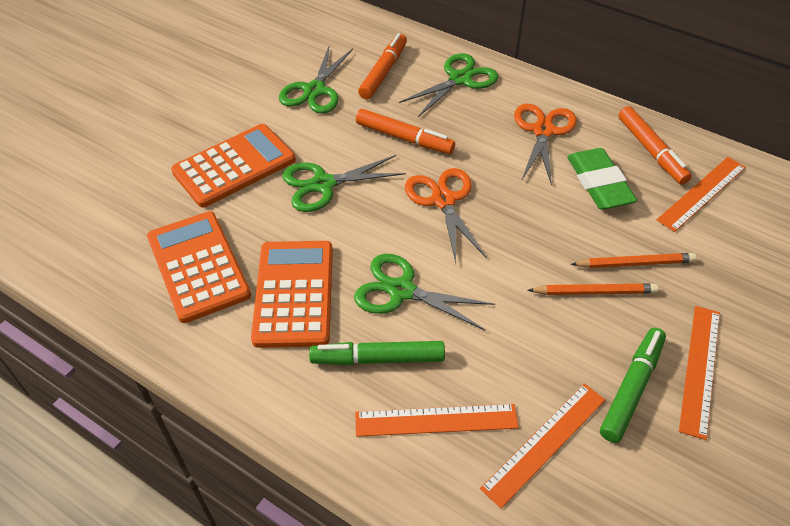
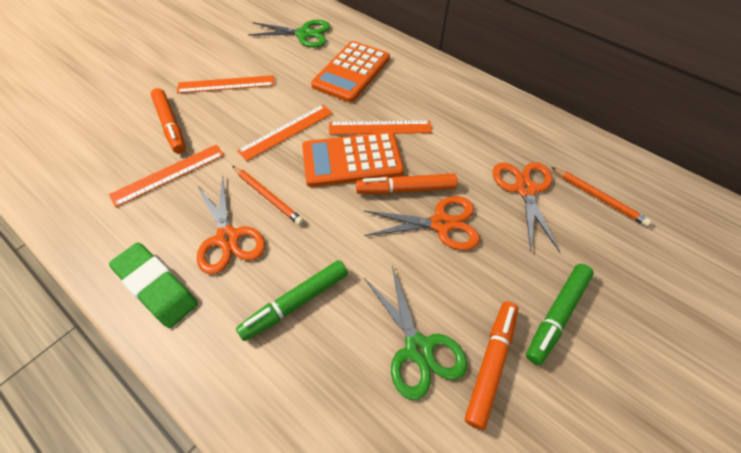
green scissors: 4 -> 2
orange calculator: 3 -> 2
orange scissors: 2 -> 3

